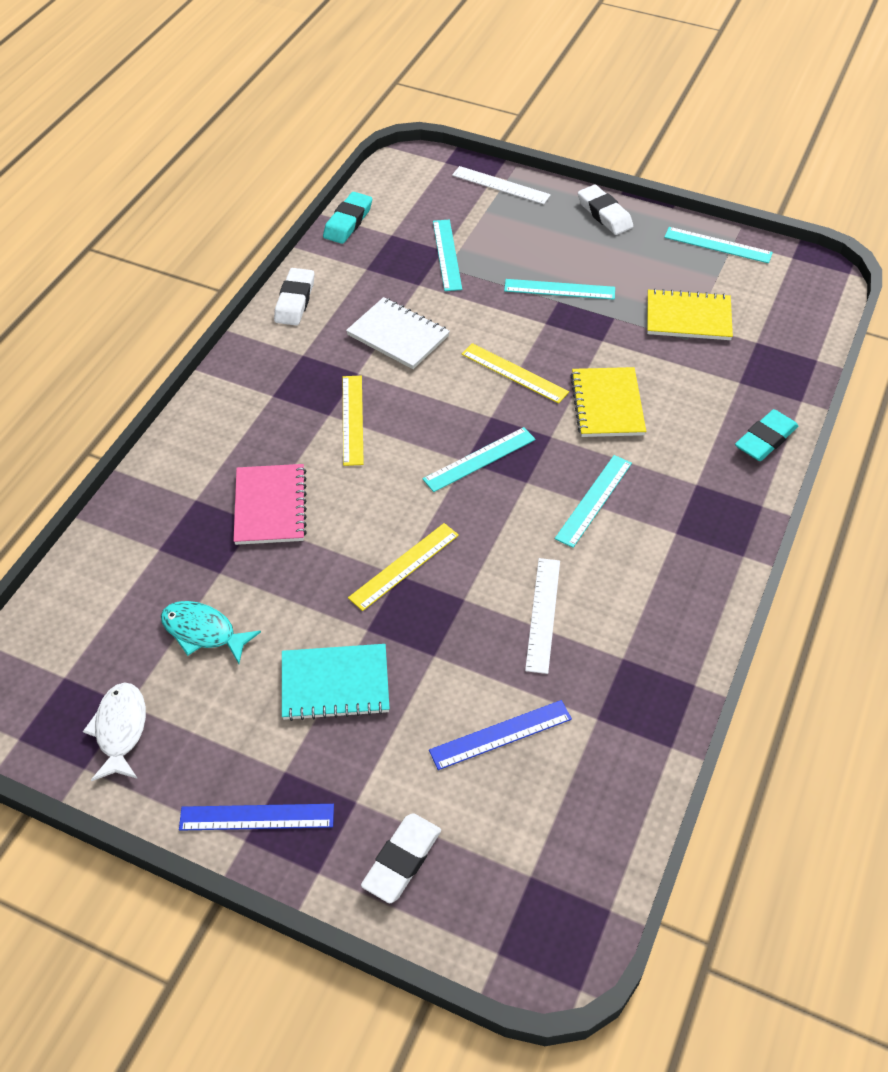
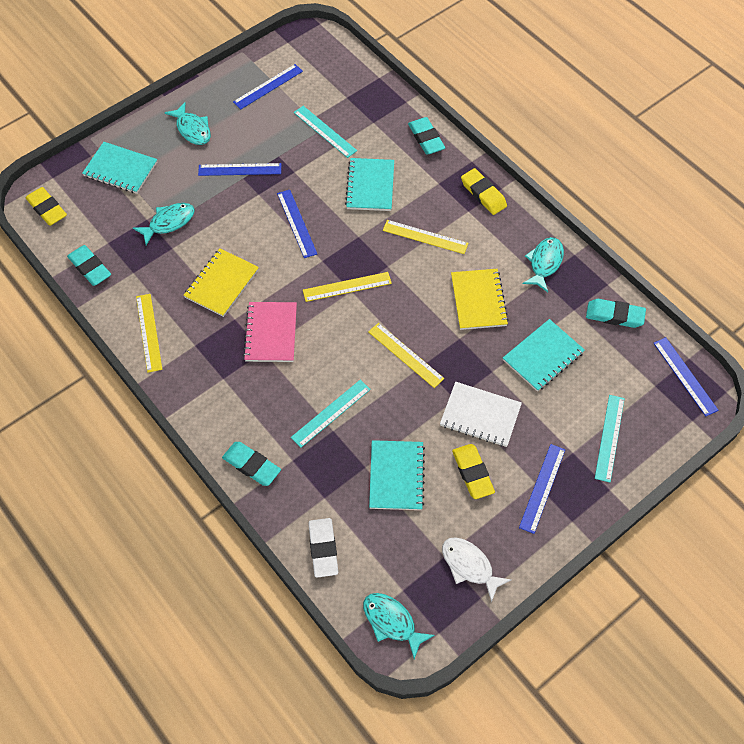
blue ruler: 2 -> 5
turquoise eraser: 2 -> 4
turquoise fish: 1 -> 4
turquoise notebook: 1 -> 4
turquoise ruler: 5 -> 3
white eraser: 3 -> 1
white ruler: 2 -> 0
yellow eraser: 0 -> 3
yellow ruler: 3 -> 4

